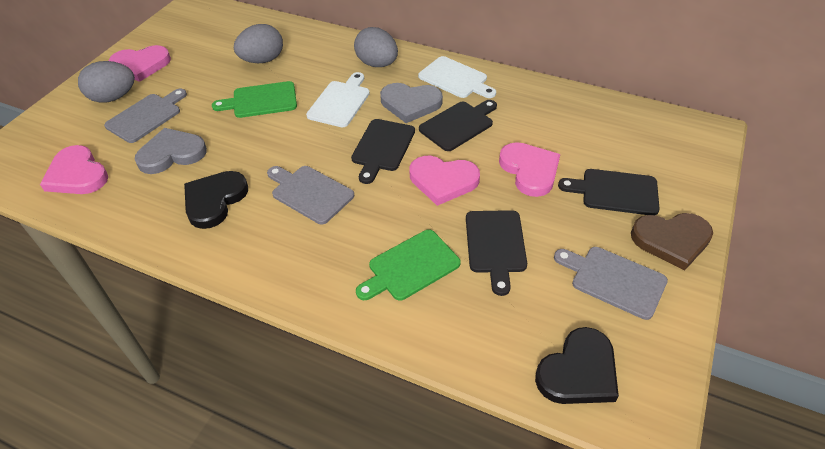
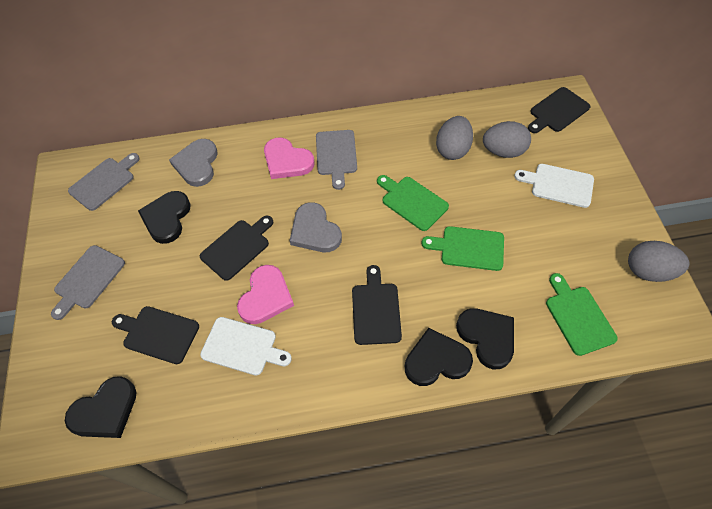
black heart: 2 -> 4
brown heart: 1 -> 0
green cutting board: 2 -> 3
pink heart: 4 -> 2

